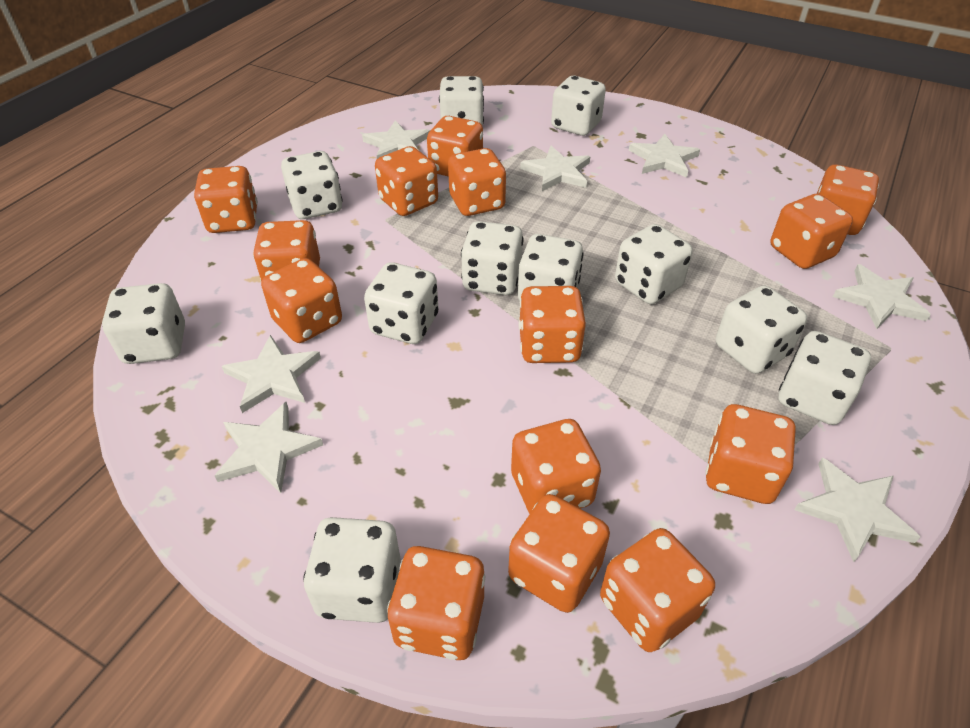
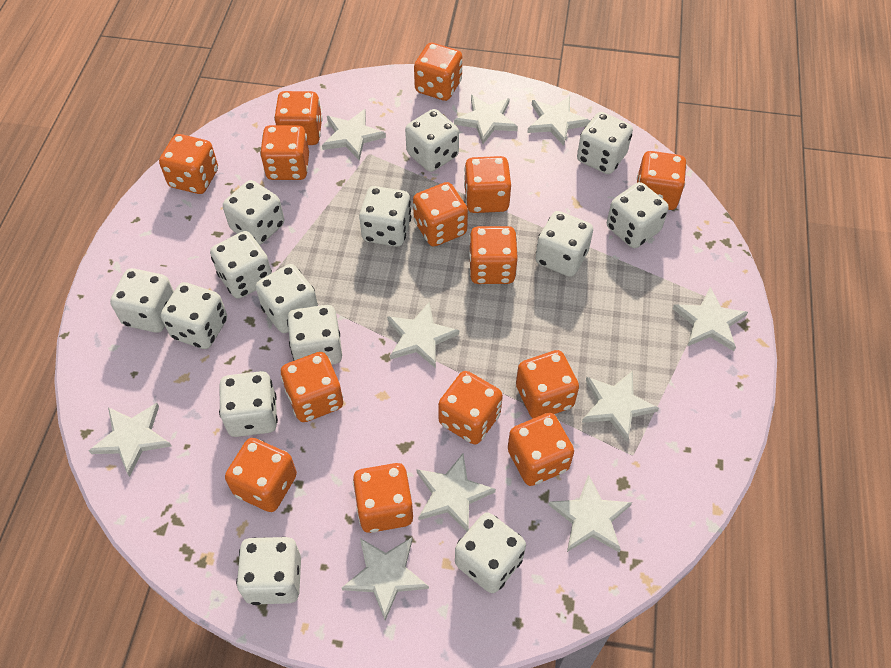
white dice: 11 -> 14
white star: 7 -> 10

